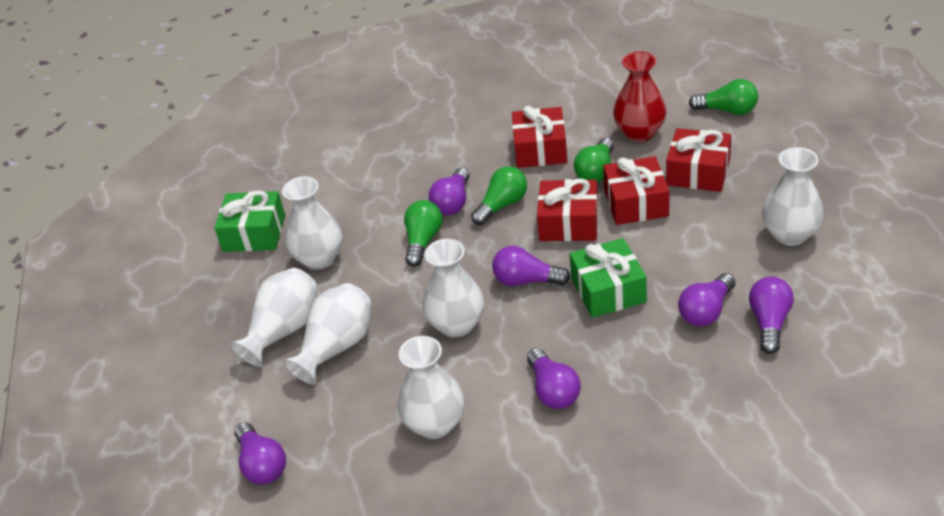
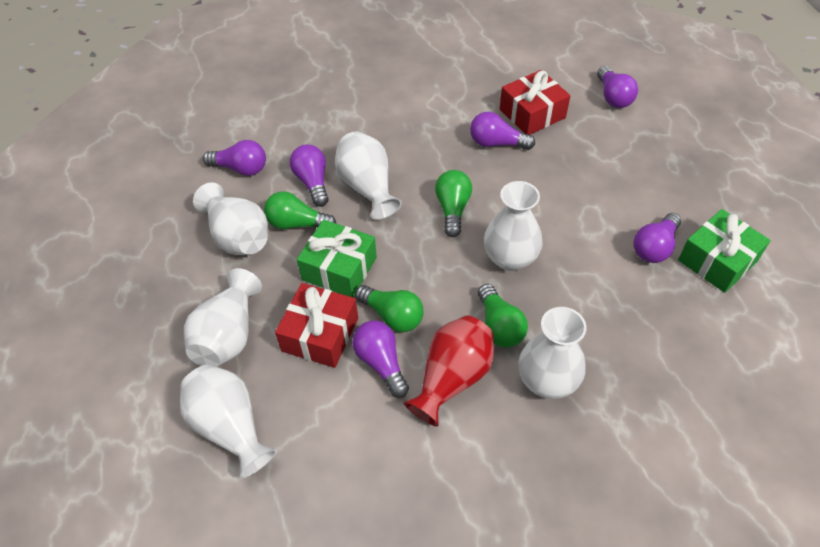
red gift: 4 -> 2

